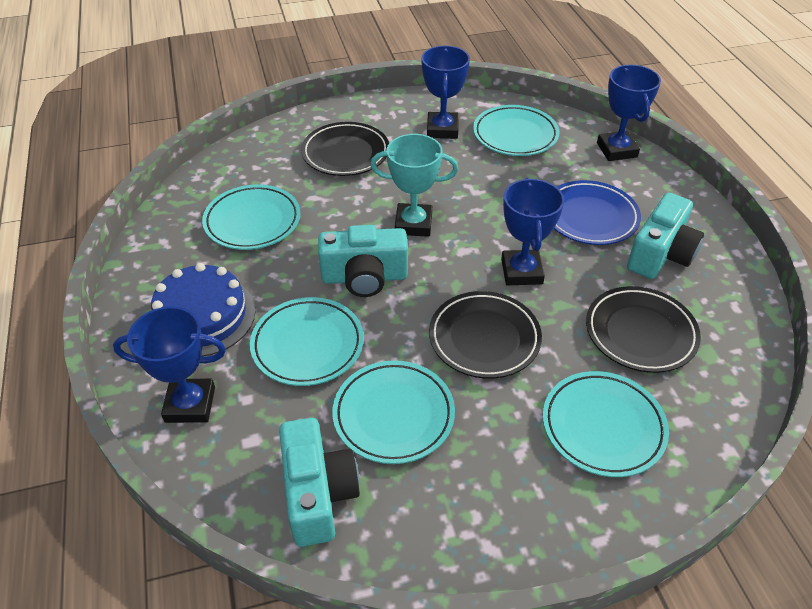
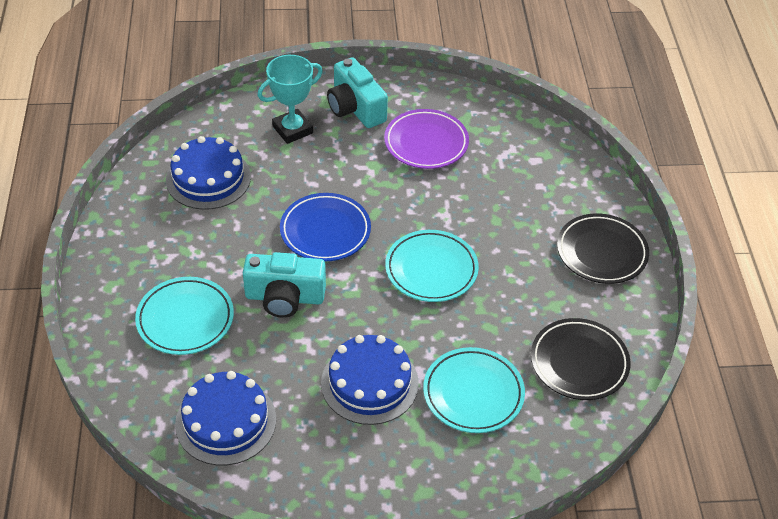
black plate: 3 -> 2
blue cake: 1 -> 3
blue trophy: 4 -> 0
purple plate: 0 -> 1
turquoise camera: 3 -> 2
turquoise plate: 5 -> 3

